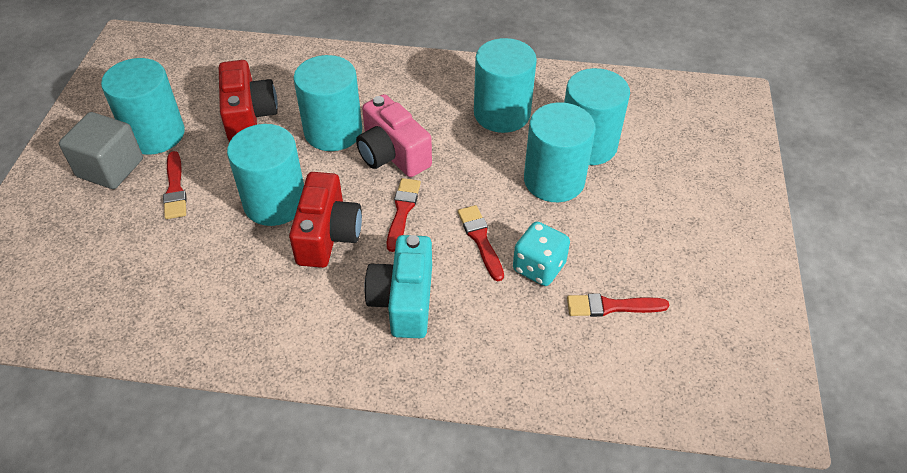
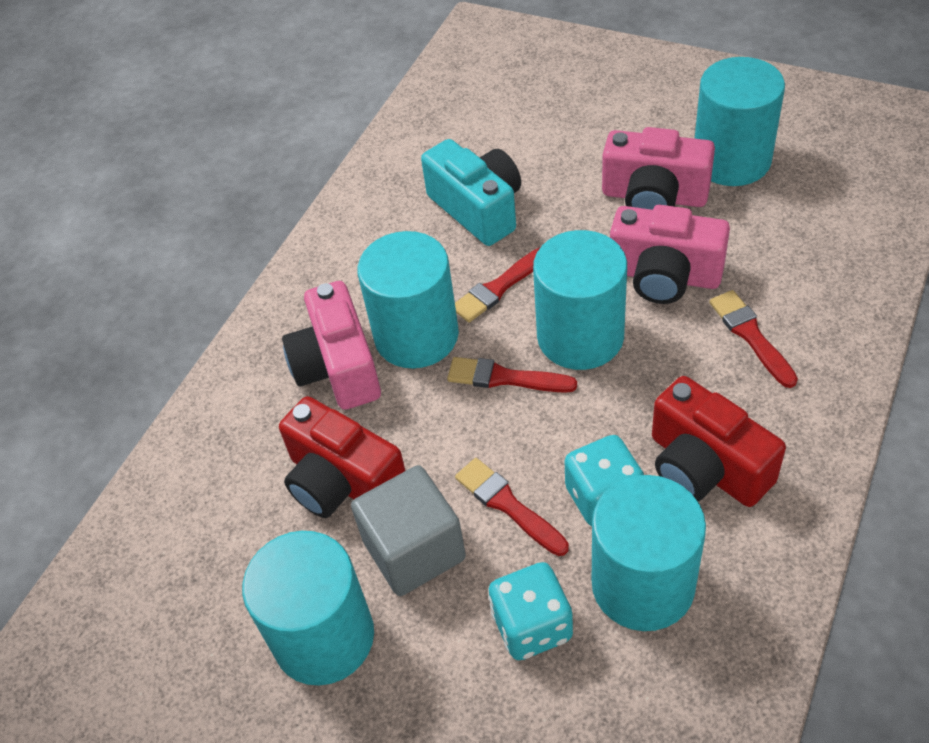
pink camera: 1 -> 3
turquoise cylinder: 6 -> 5
turquoise dice: 1 -> 2

